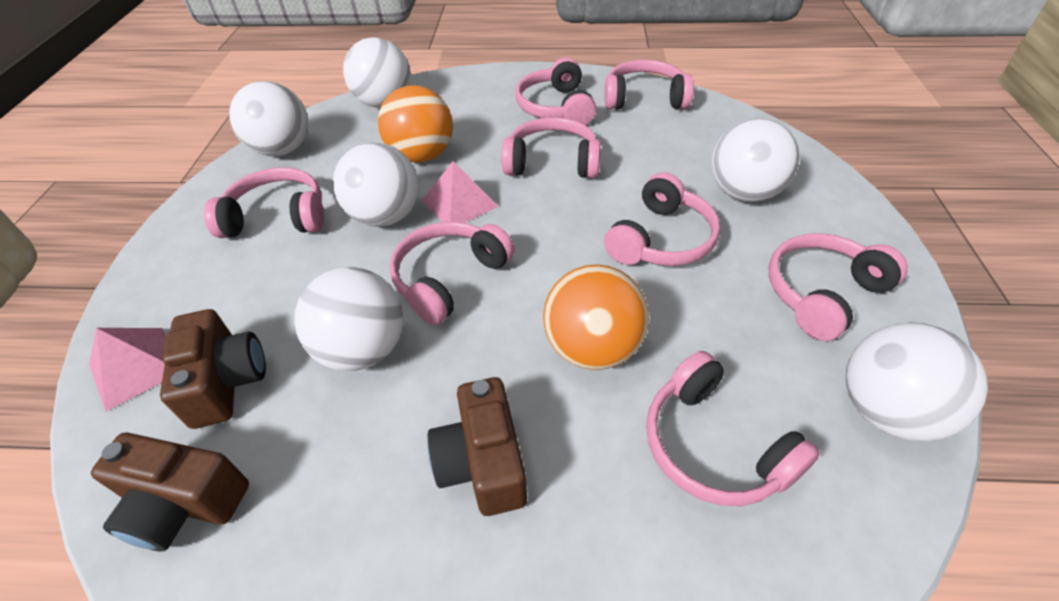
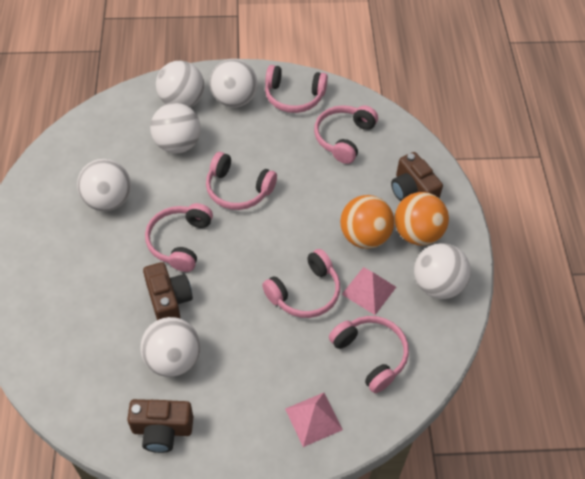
pink headphones: 8 -> 6

